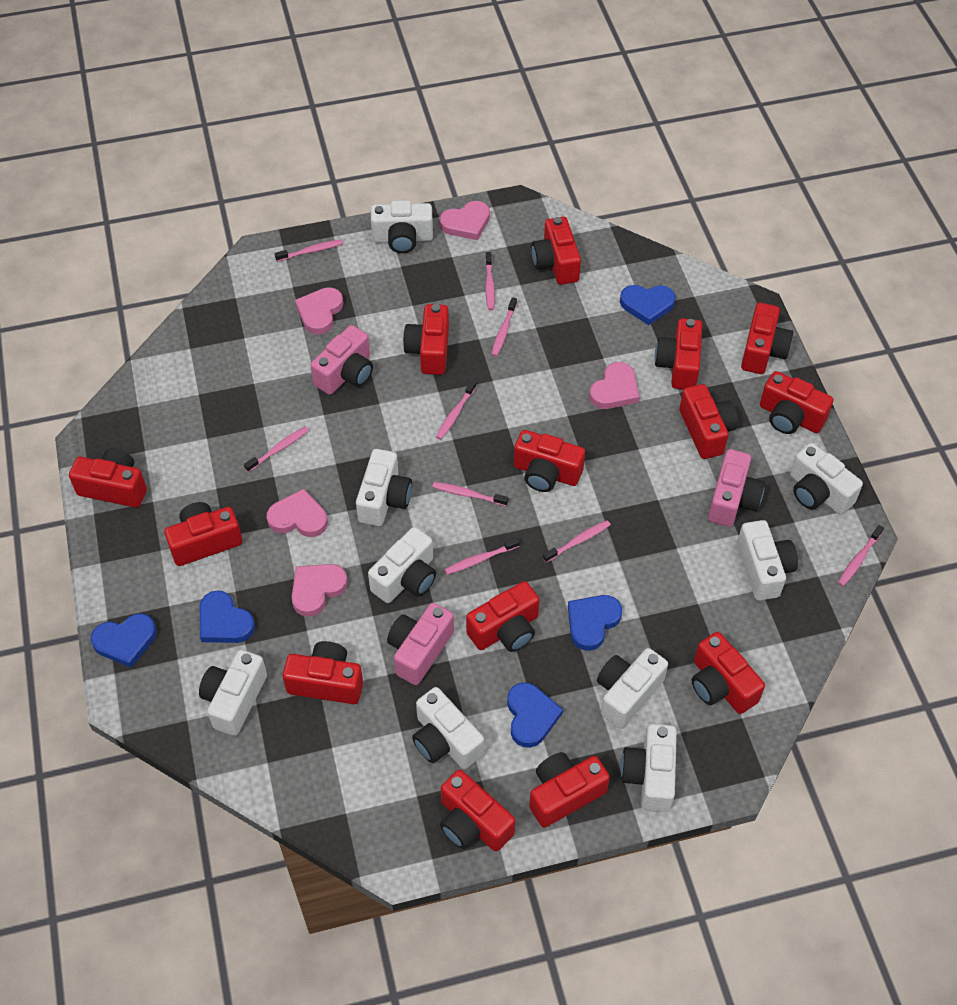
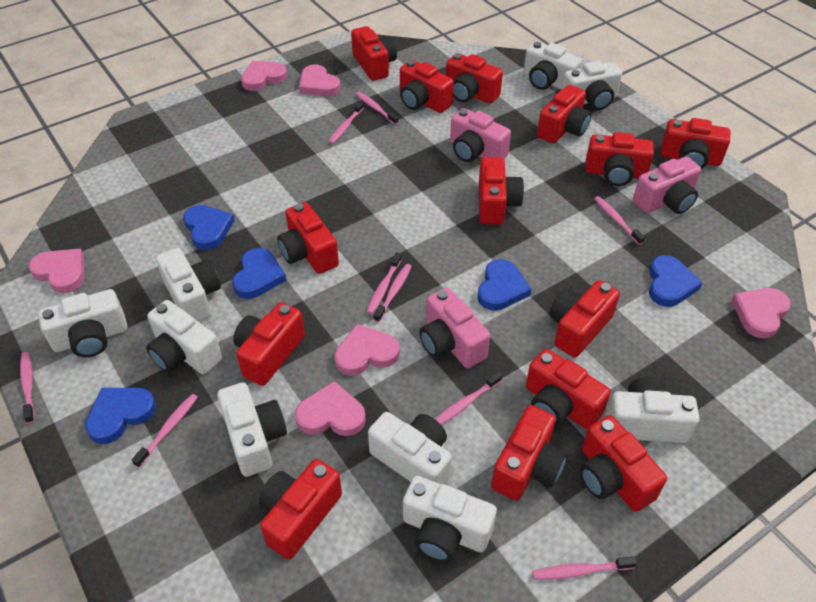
pink heart: 5 -> 6

